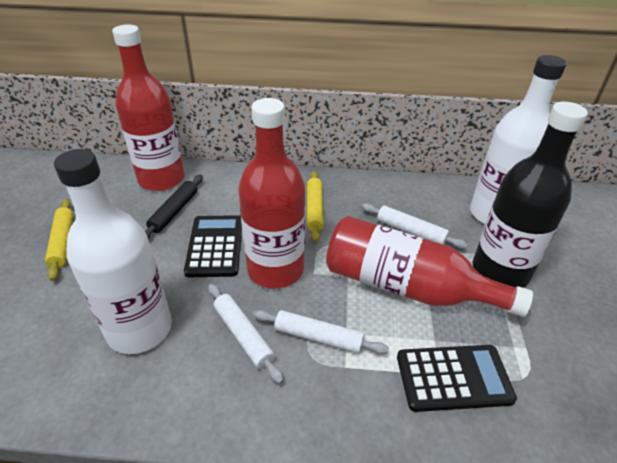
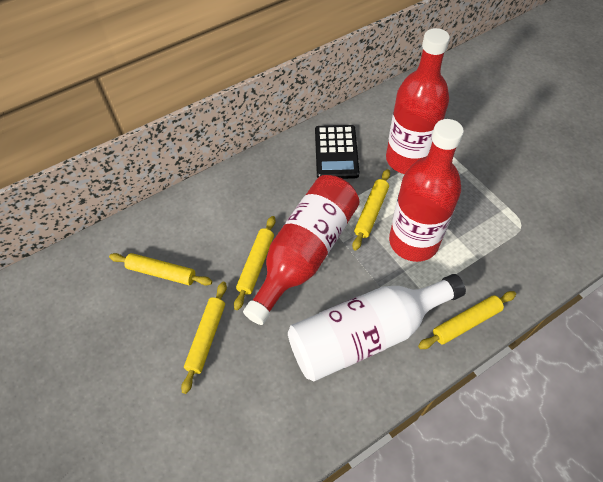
black bottle: 1 -> 0
black calculator: 2 -> 1
black rolling pin: 1 -> 0
white bottle: 2 -> 1
white rolling pin: 3 -> 0
yellow rolling pin: 2 -> 5

